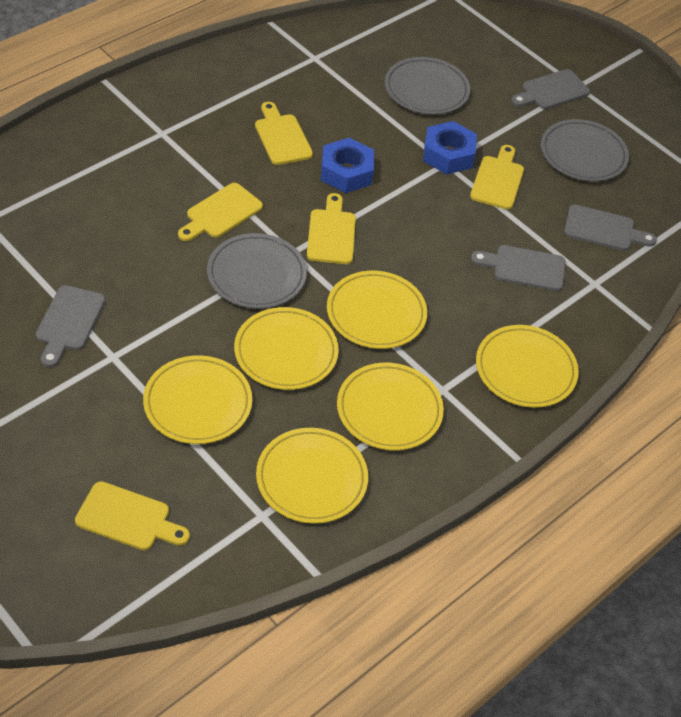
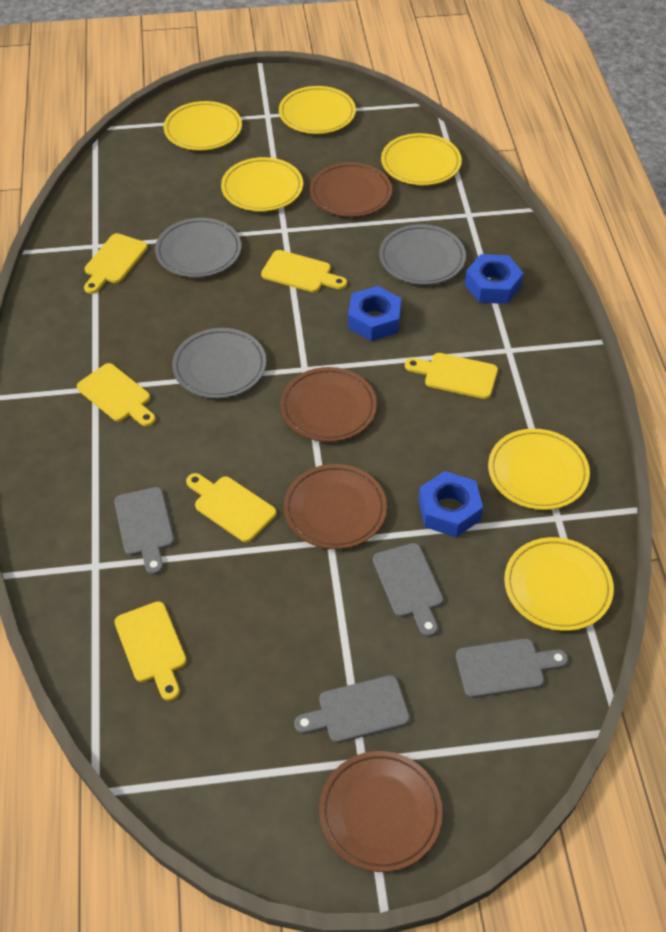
blue nut: 2 -> 3
brown plate: 0 -> 4
yellow cutting board: 5 -> 6

